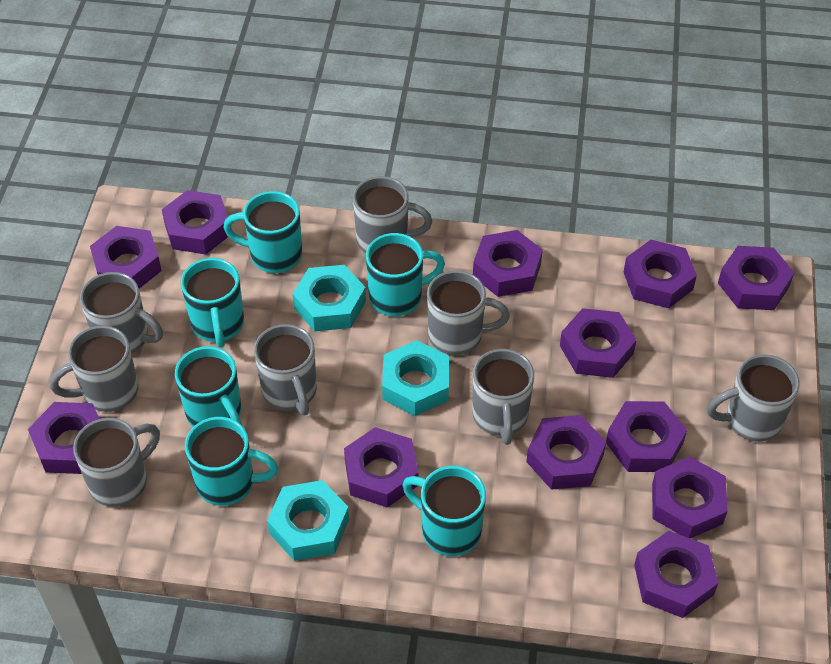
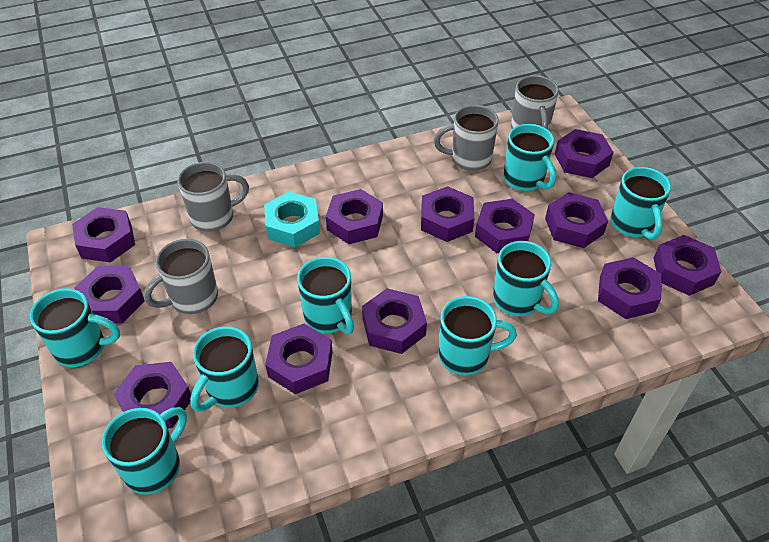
grey mug: 8 -> 4
turquoise mug: 6 -> 8
turquoise nut: 3 -> 1

